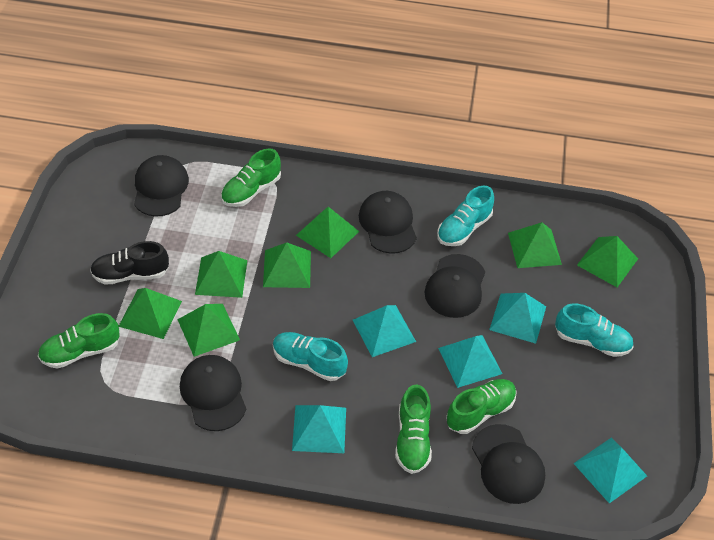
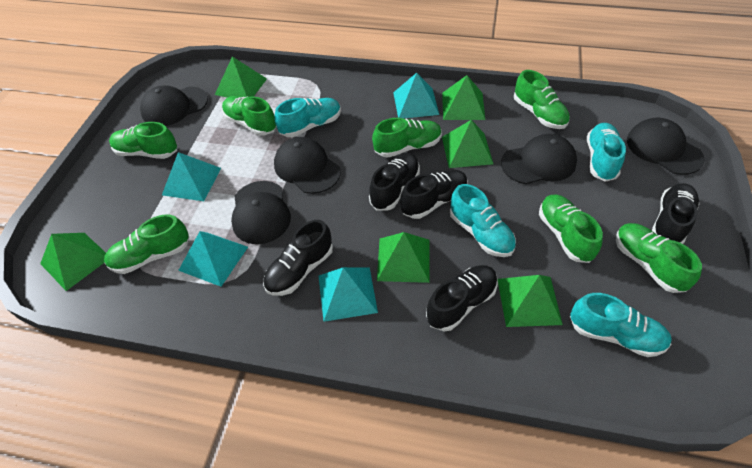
black shoe: 1 -> 5
green pyramid: 7 -> 6
green shoe: 4 -> 7
turquoise pyramid: 5 -> 4
turquoise shoe: 3 -> 4

